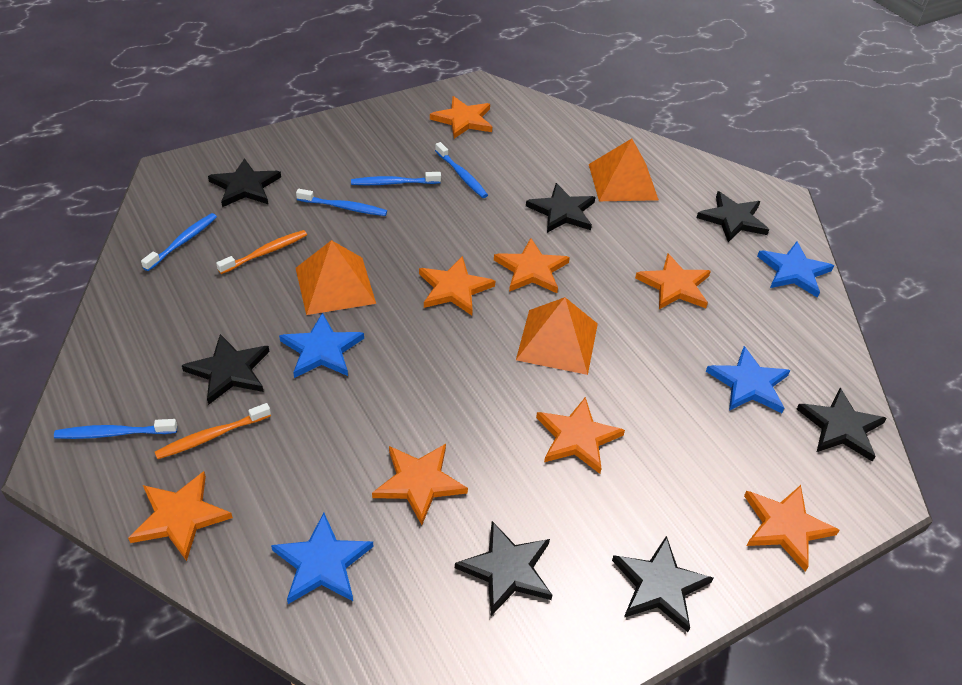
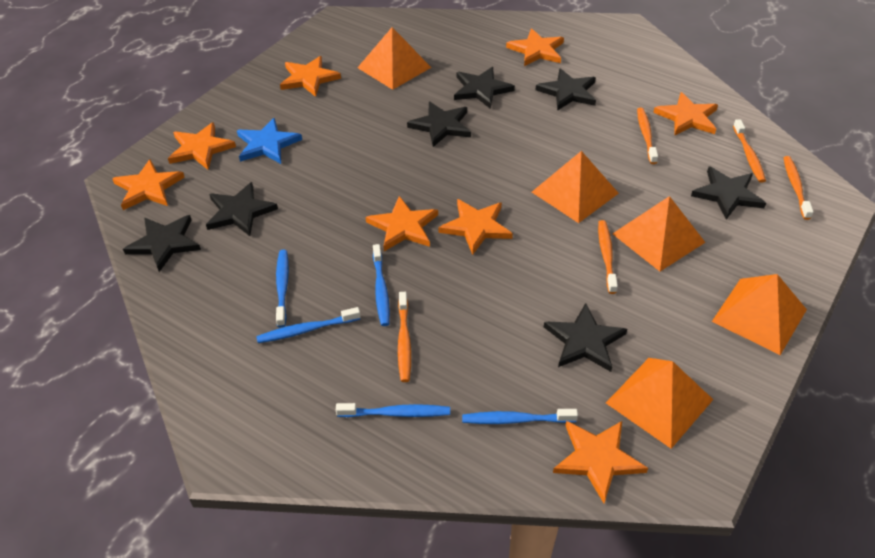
blue star: 4 -> 1
orange pyramid: 3 -> 5
orange toothbrush: 2 -> 5

